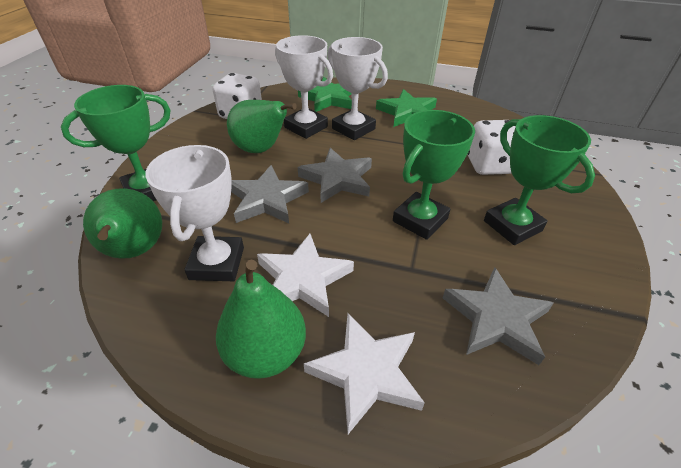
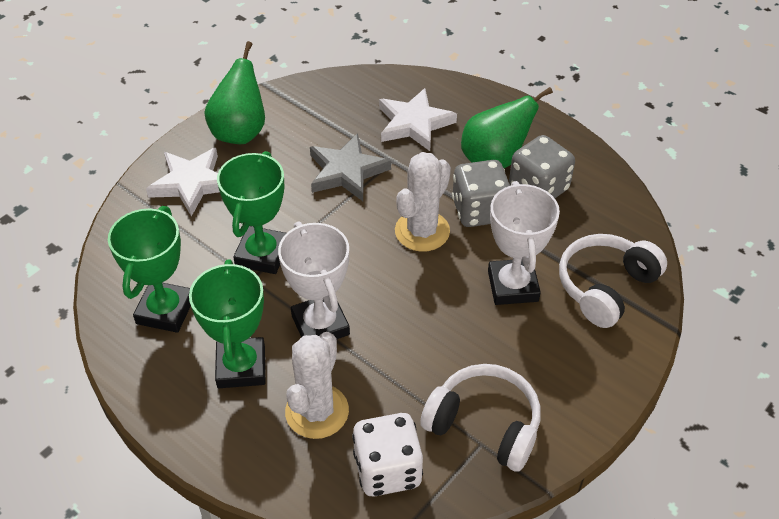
green pear: 3 -> 2
green star: 2 -> 0
grey dice: 0 -> 2
grey star: 3 -> 1
white cactus: 0 -> 2
white dice: 2 -> 1
white headphones: 0 -> 2
white trophy: 3 -> 2

